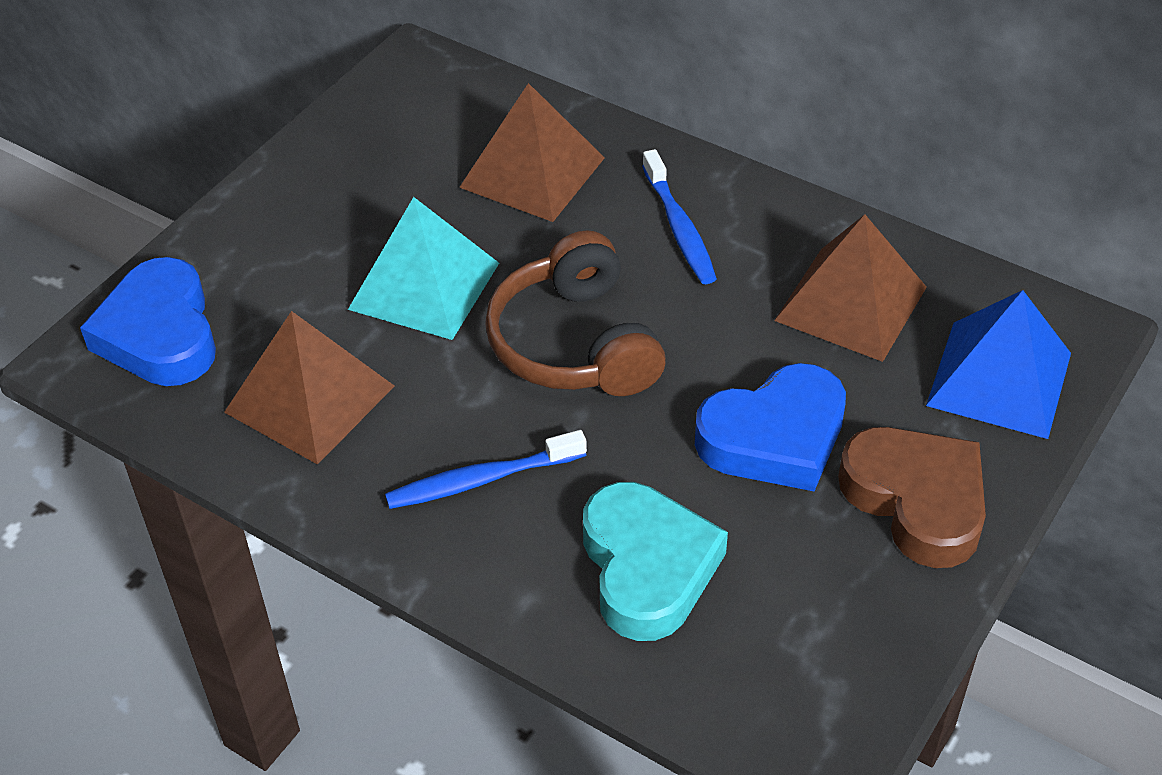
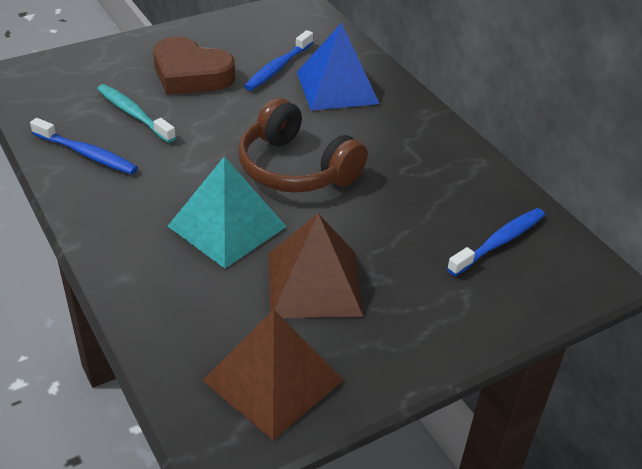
blue heart: 2 -> 0
blue toothbrush: 2 -> 3
brown pyramid: 3 -> 2
turquoise heart: 1 -> 0
turquoise toothbrush: 0 -> 1

